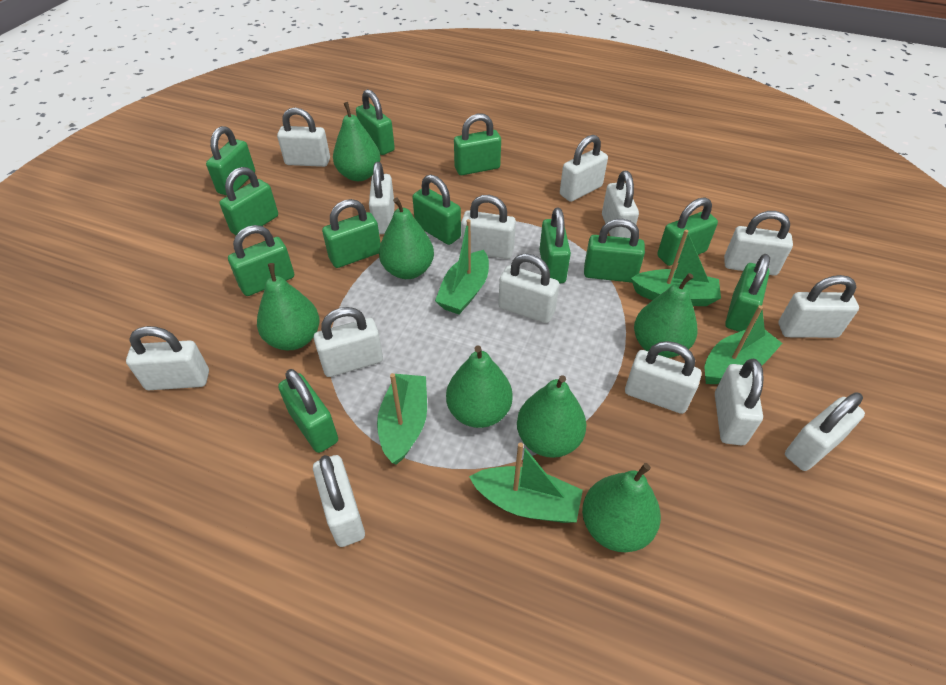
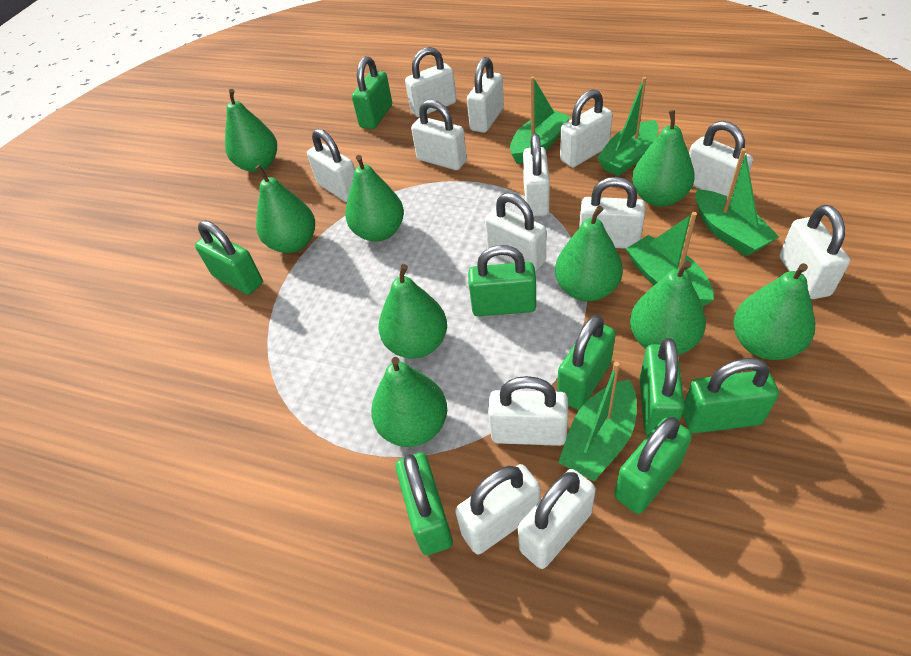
green padlock: 12 -> 8
green pear: 7 -> 9
white padlock: 14 -> 13

